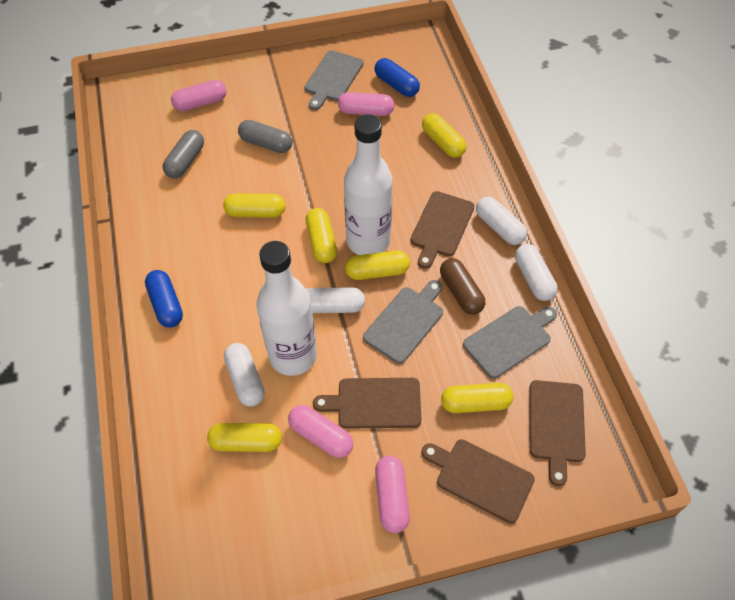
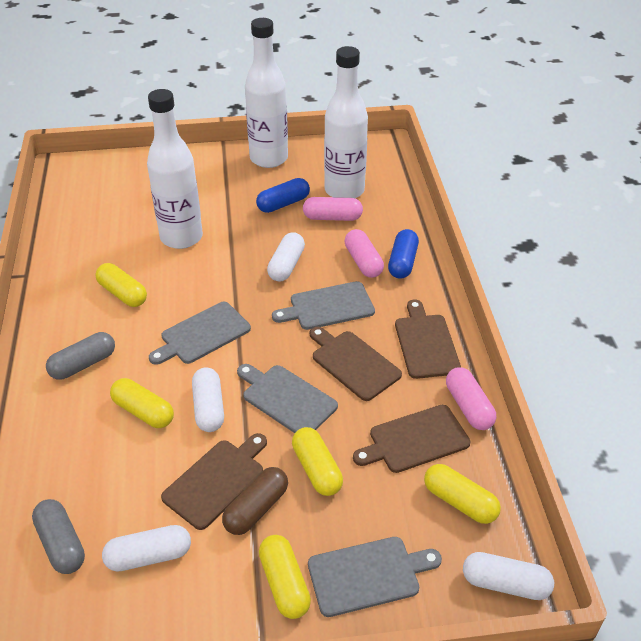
grey cutting board: 3 -> 4
pink capsule: 4 -> 3
white bottle: 2 -> 3
yellow capsule: 6 -> 5

